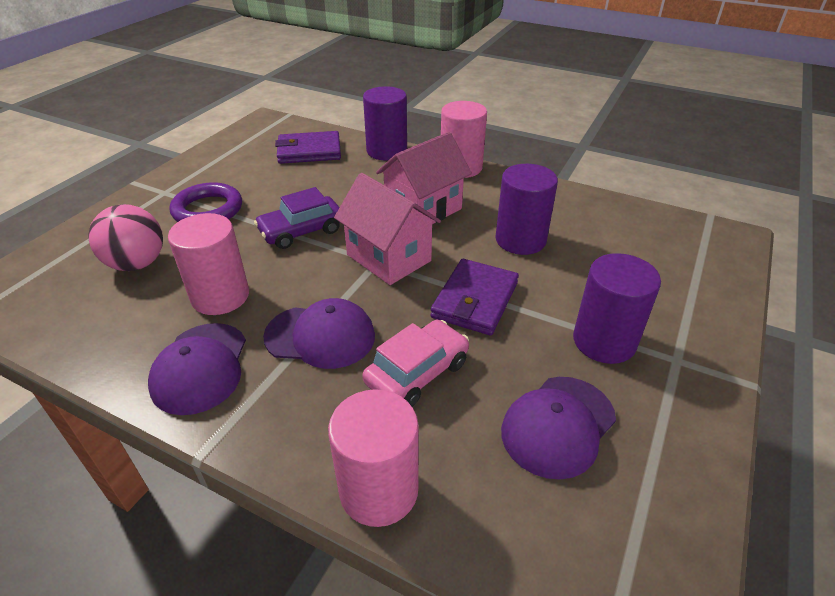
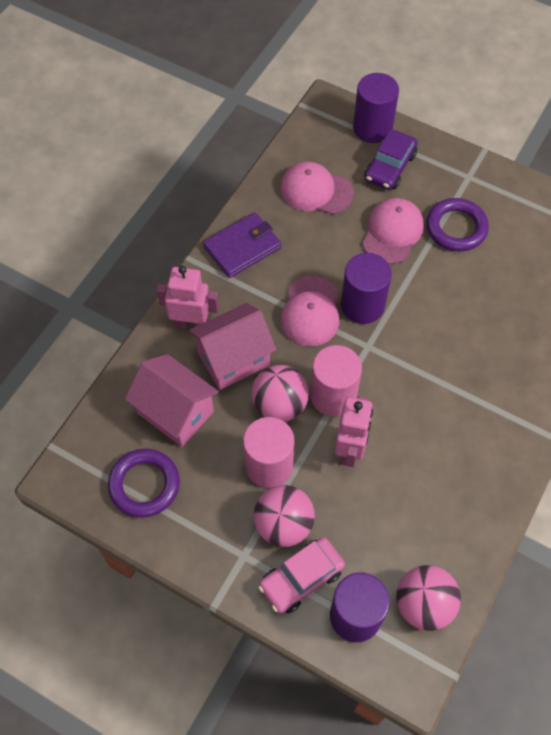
pink ball: 1 -> 3
pink cap: 0 -> 3
pink cylinder: 3 -> 2
pink robot: 0 -> 2
purple cap: 3 -> 0
purple ring: 1 -> 2
purple wallet: 2 -> 1

